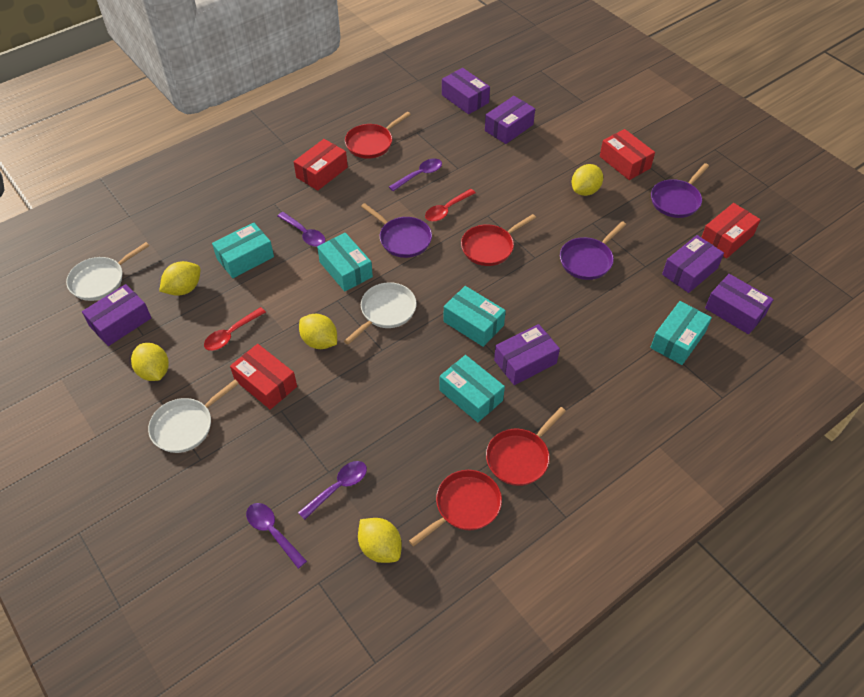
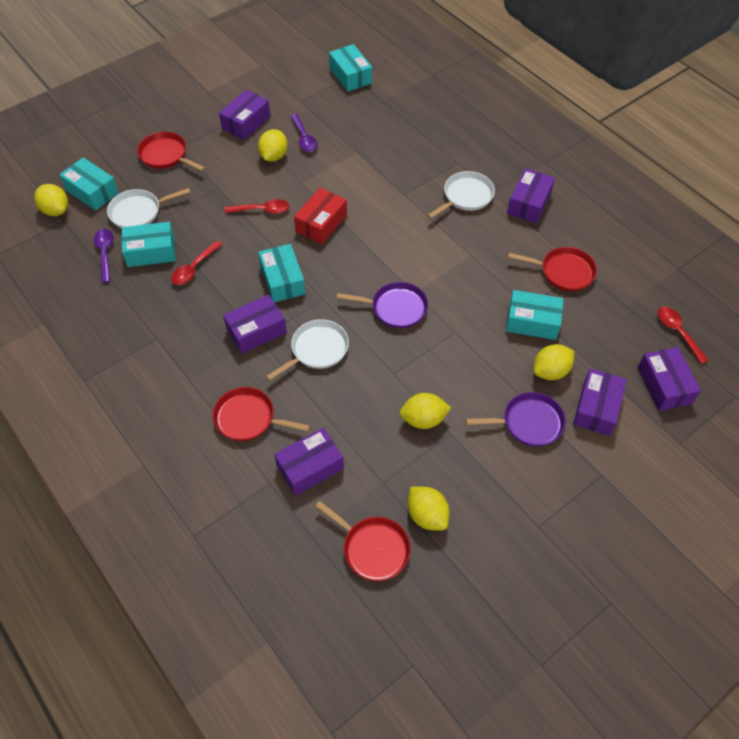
purple pan: 3 -> 2
purple spoon: 4 -> 2
red box: 4 -> 1
red spoon: 2 -> 3

